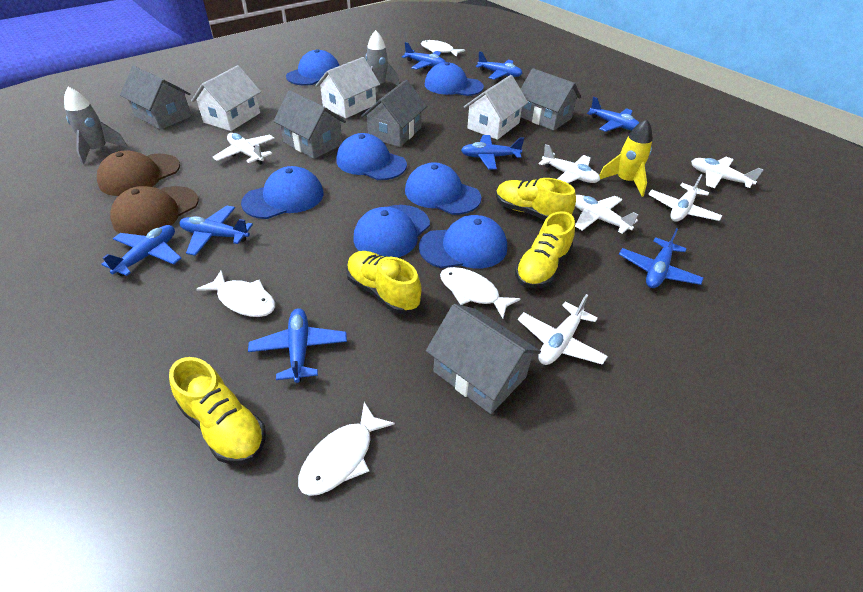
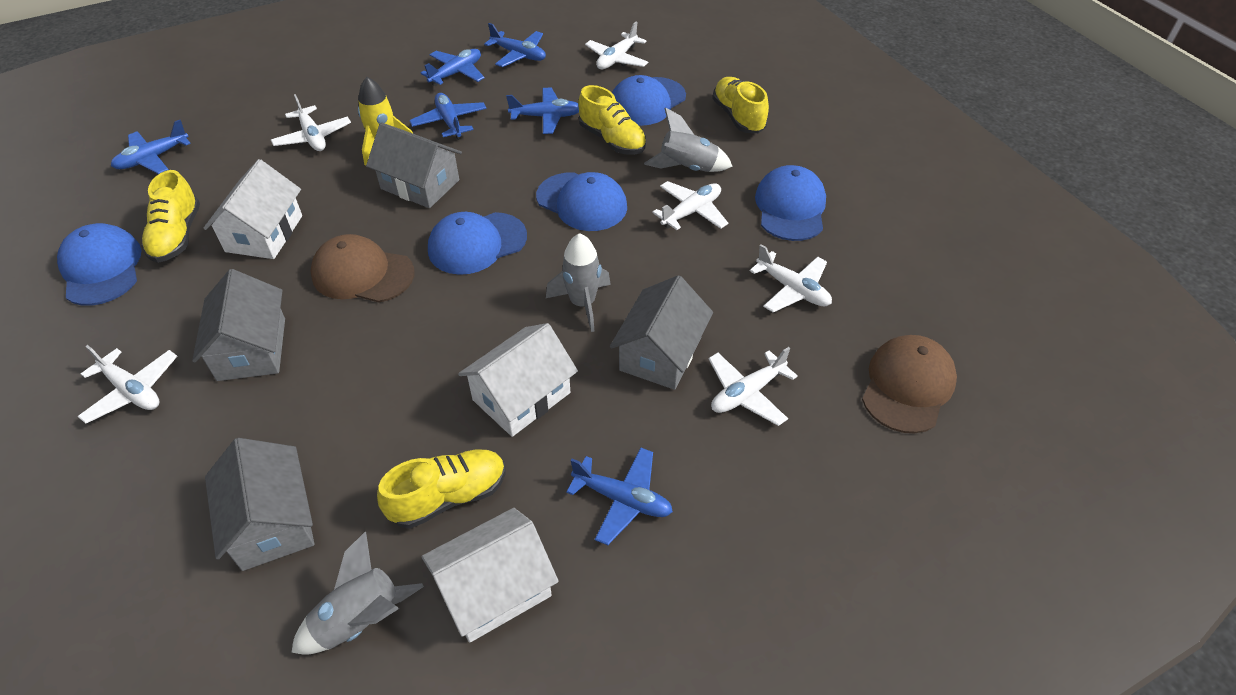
blue cap: 7 -> 5
blue plane: 8 -> 6
grey house: 5 -> 4
grey rocket: 2 -> 3
white fish: 4 -> 0

